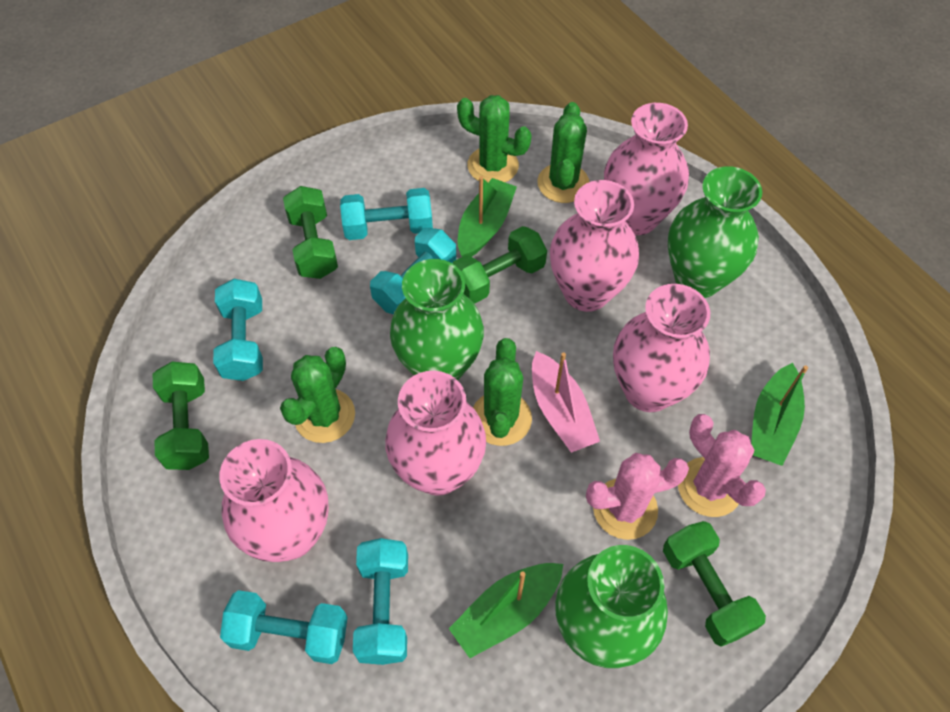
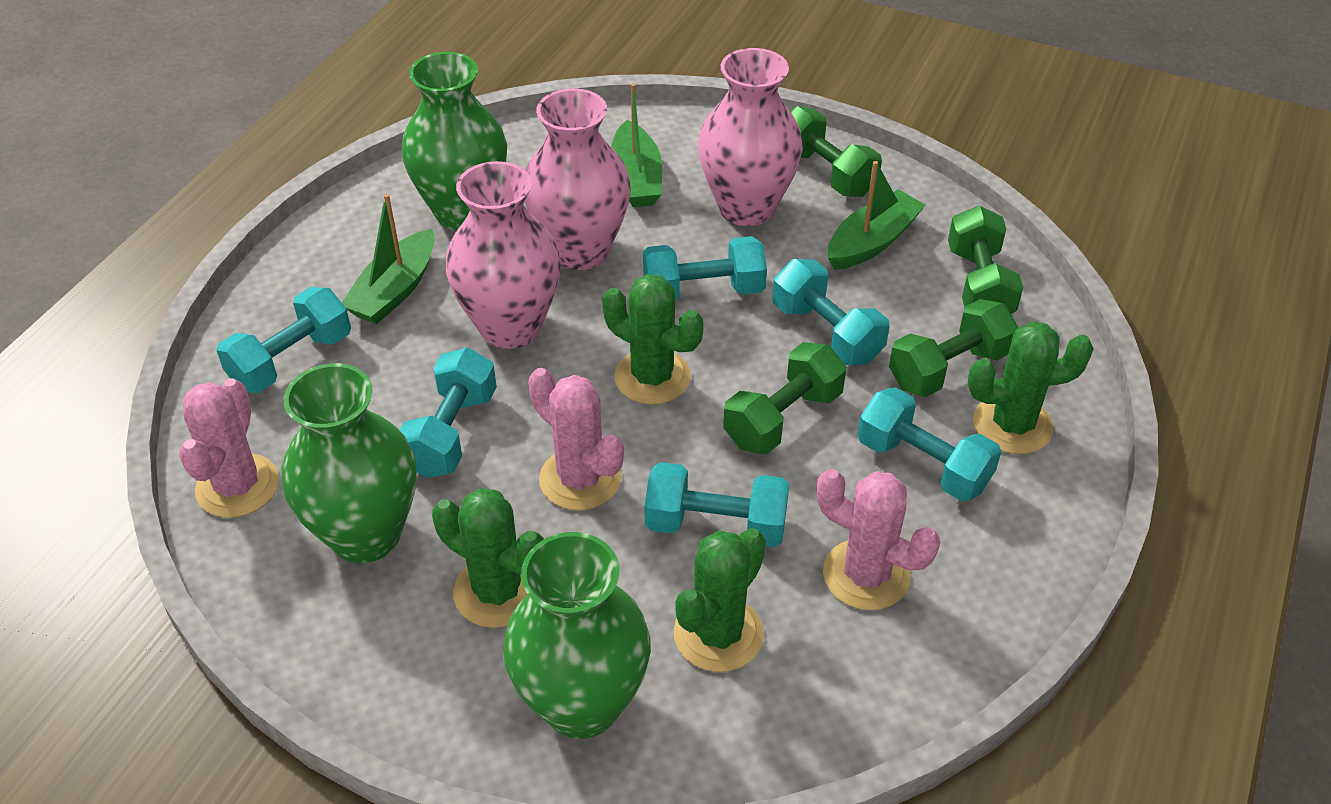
pink boat: 1 -> 0
pink cactus: 2 -> 3
pink vase: 5 -> 3
turquoise dumbbell: 5 -> 6

